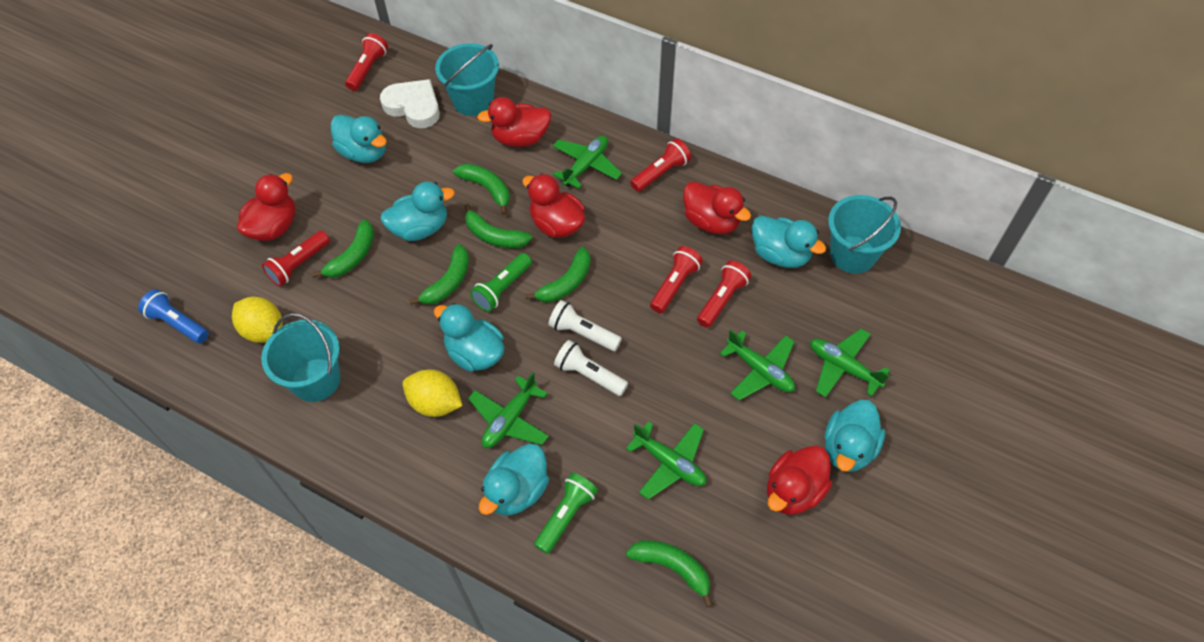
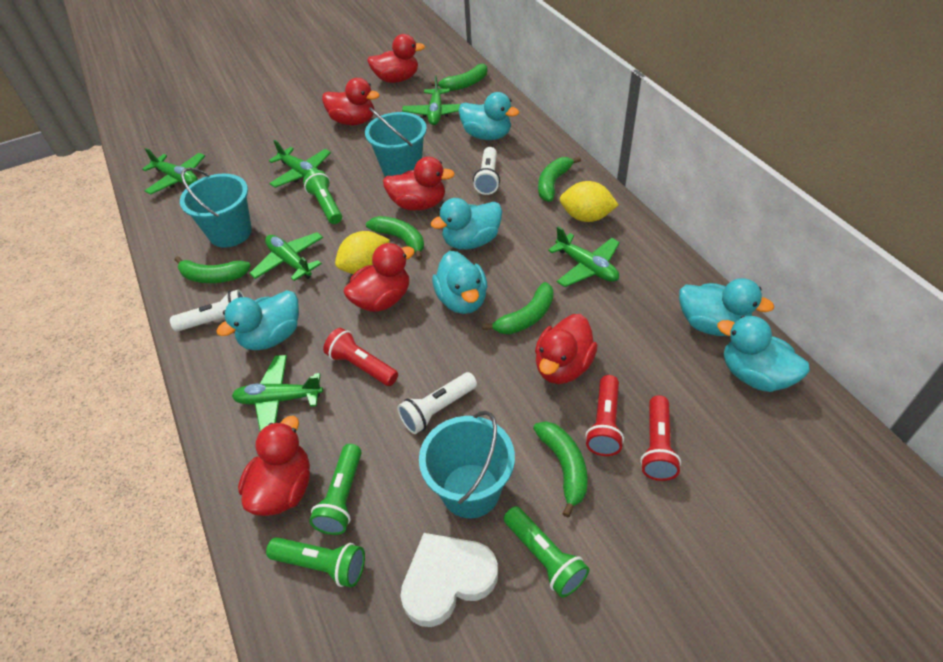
blue flashlight: 1 -> 0
green flashlight: 2 -> 4
green plane: 5 -> 6
red duck: 5 -> 6
red flashlight: 5 -> 3
white flashlight: 2 -> 3

